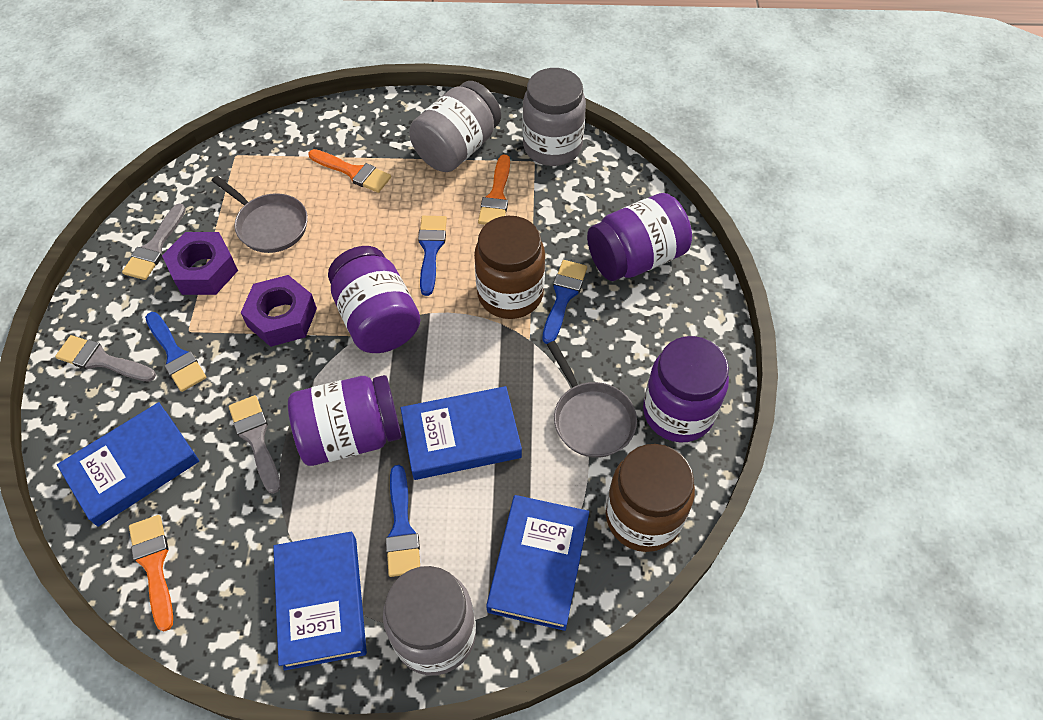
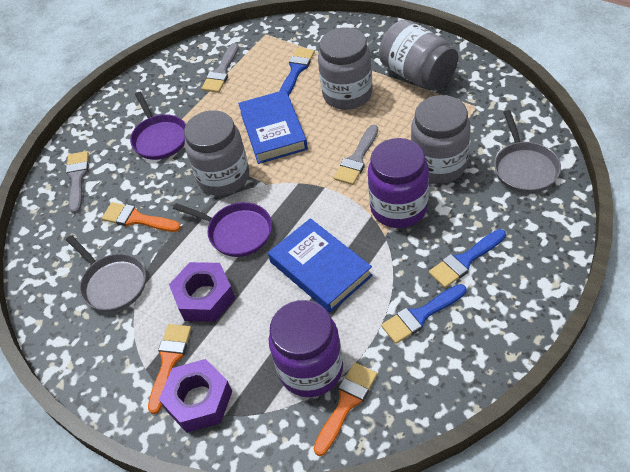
blue book: 4 -> 2
blue brush: 4 -> 3
brown jar: 2 -> 0
grey jar: 3 -> 4
purple jar: 4 -> 2
purple pan: 0 -> 2

